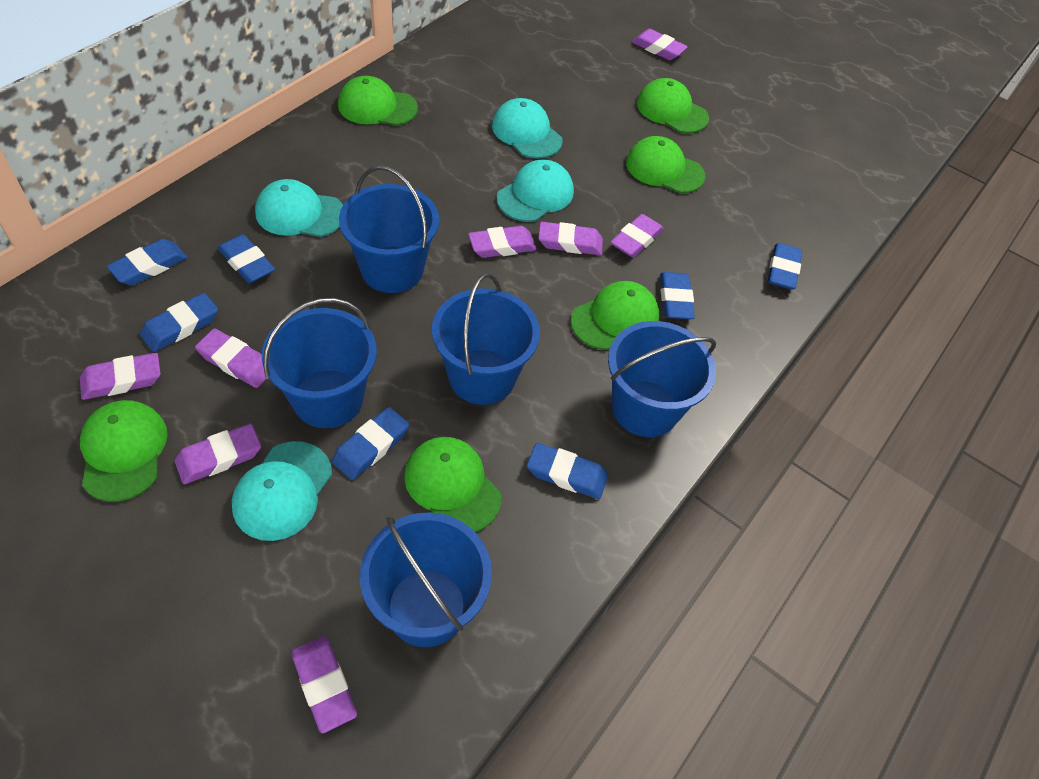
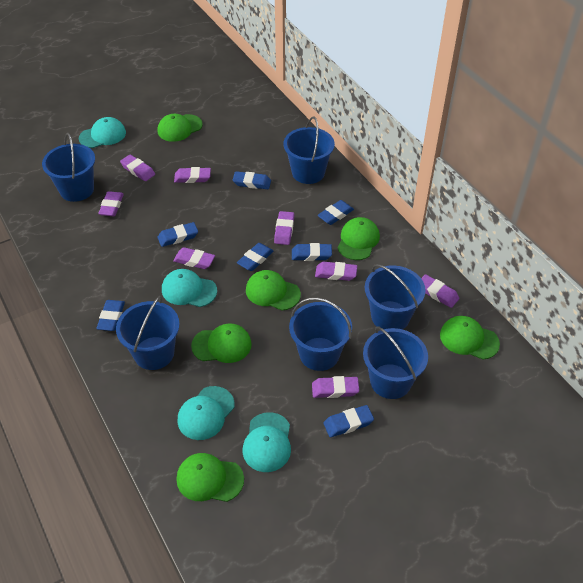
blue bucket: 5 -> 6

